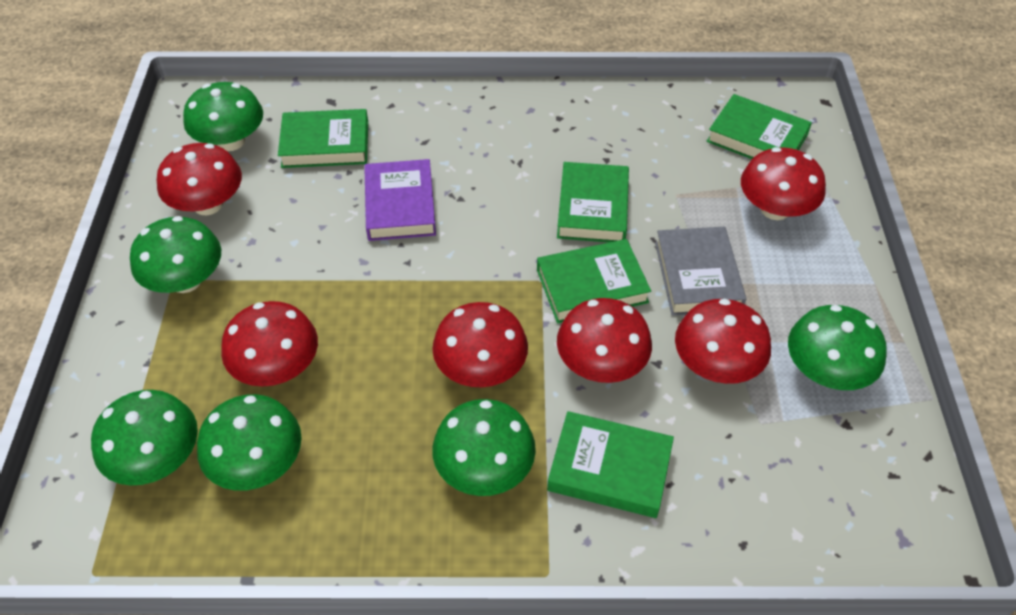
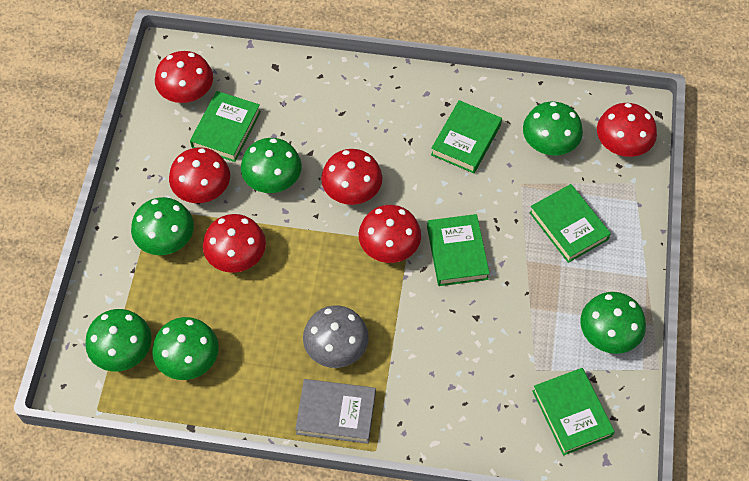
grey mushroom: 0 -> 1
purple book: 1 -> 0

